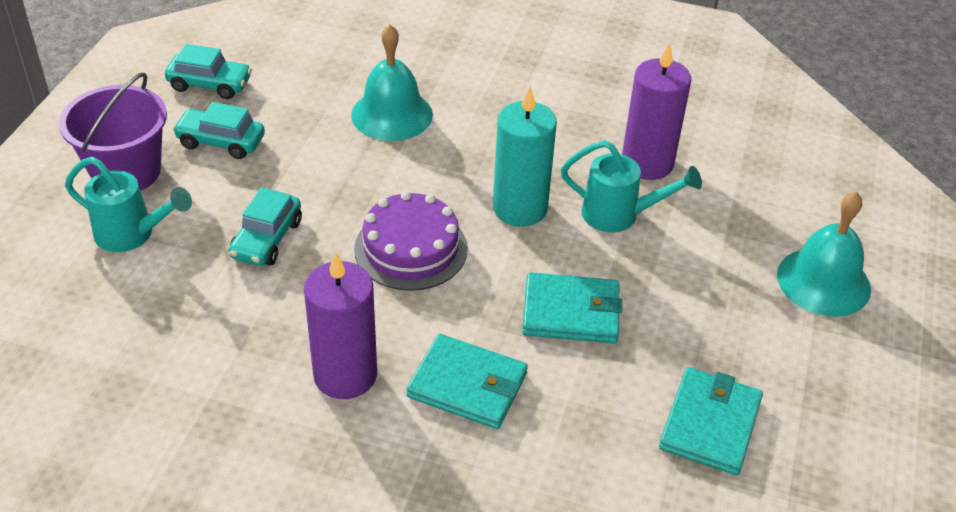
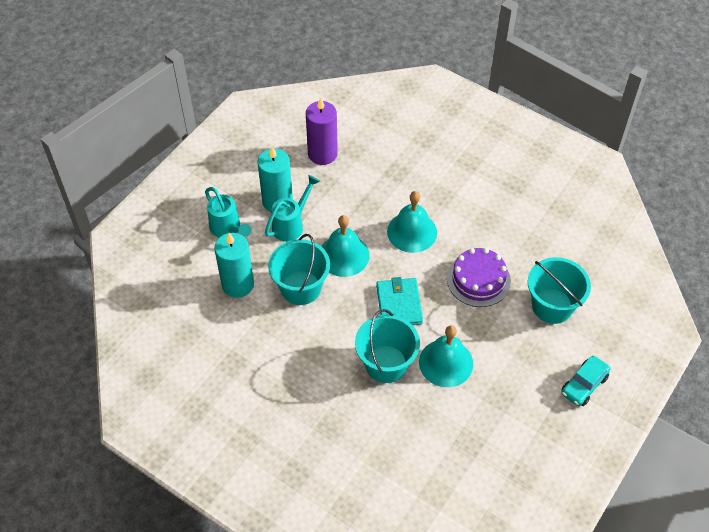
purple bucket: 1 -> 0
purple candle: 2 -> 1
turquoise bell: 2 -> 3
turquoise bucket: 0 -> 3
turquoise candle: 1 -> 2
turquoise car: 3 -> 1
turquoise wallet: 3 -> 1

